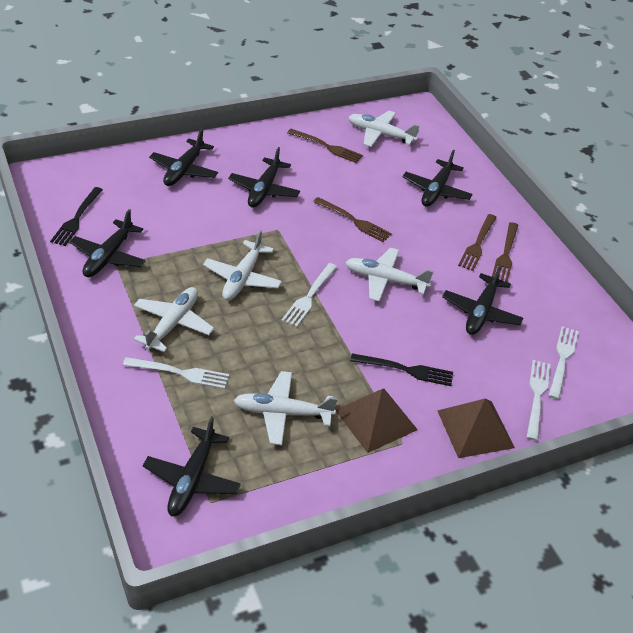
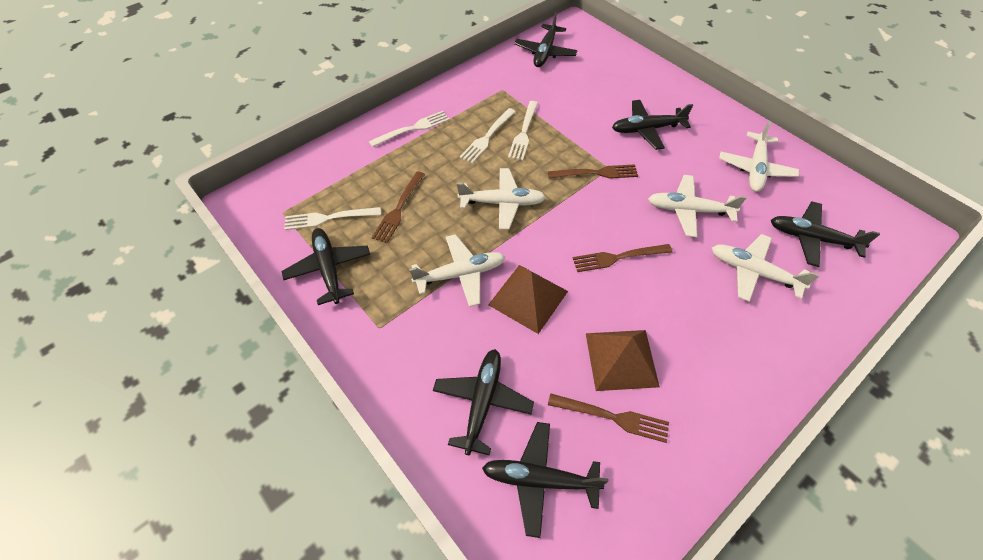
black fork: 2 -> 0

